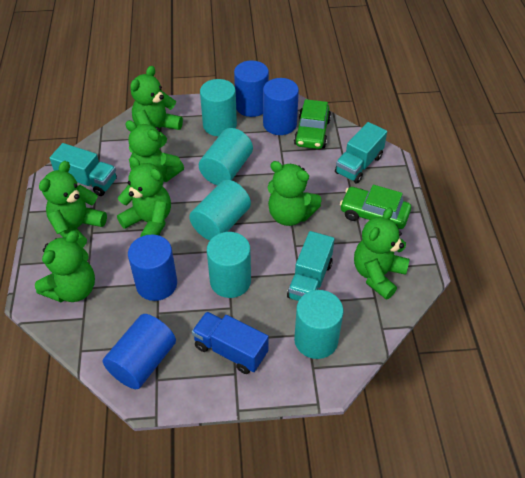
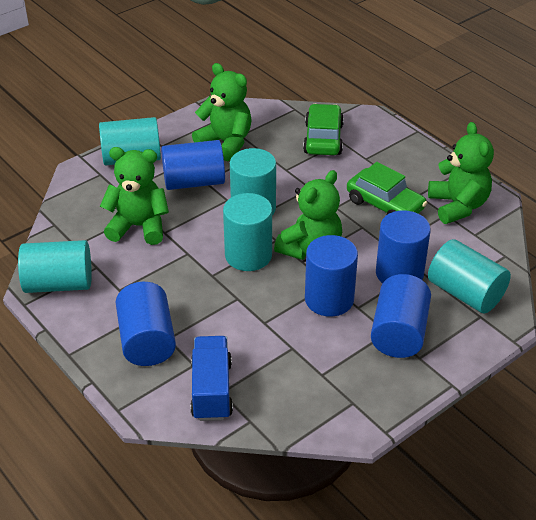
blue cylinder: 4 -> 5
green teddy bear: 7 -> 4
turquoise truck: 3 -> 0

